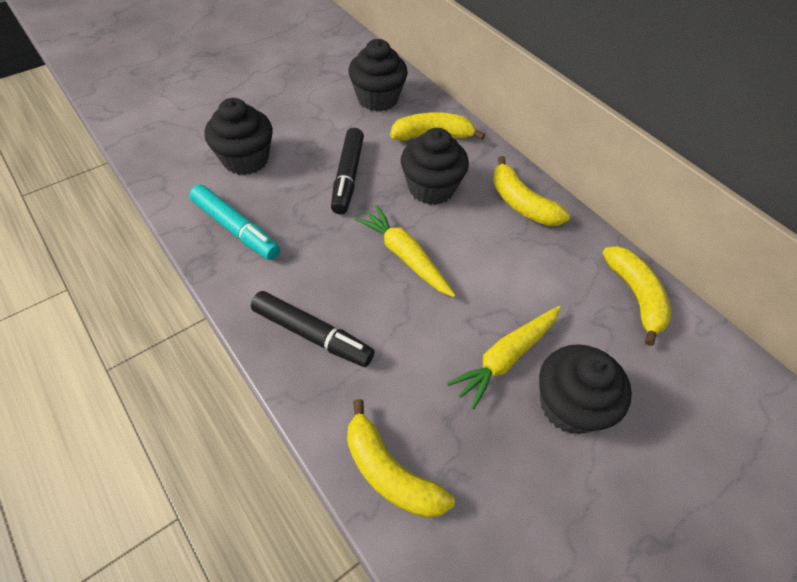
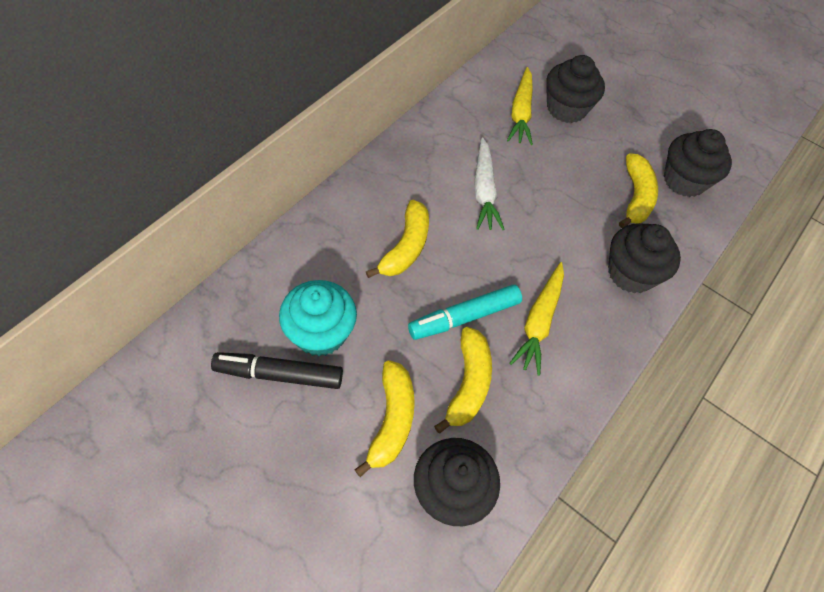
black marker: 2 -> 1
turquoise cupcake: 0 -> 1
white carrot: 0 -> 1

